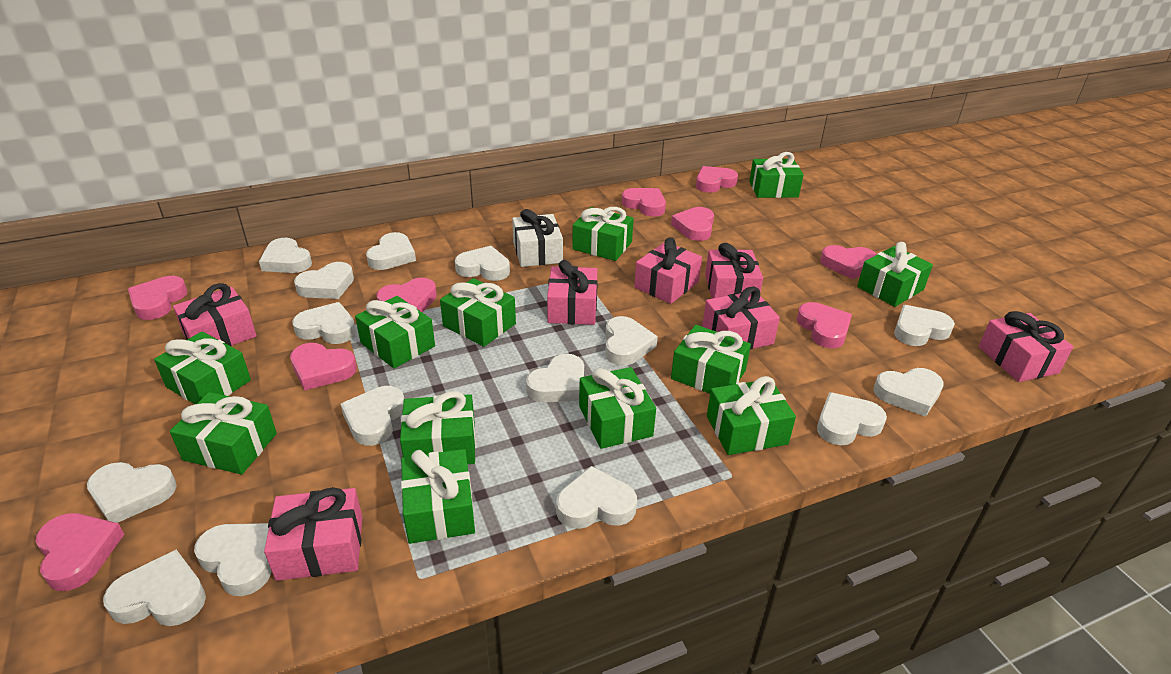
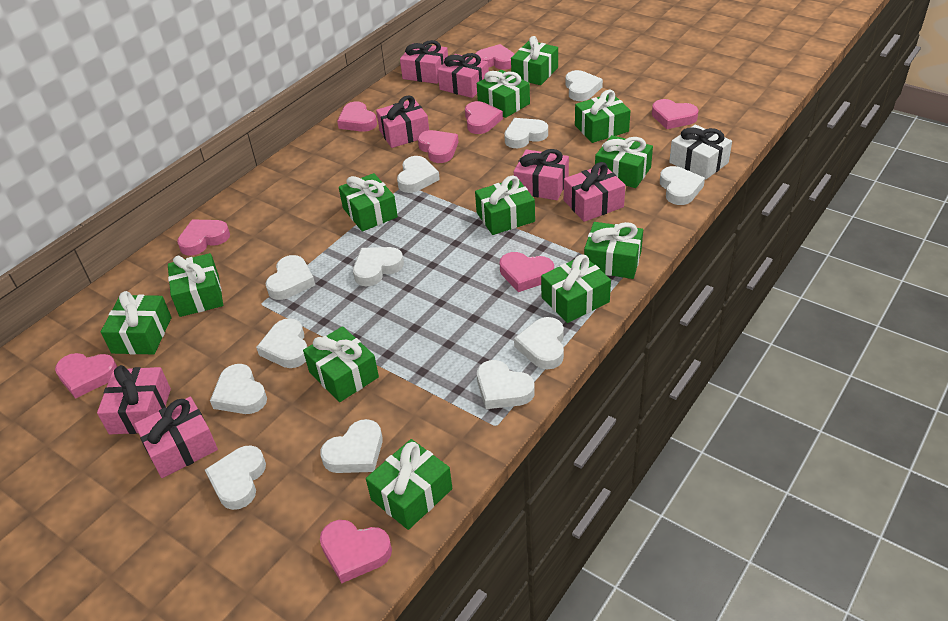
white heart: 15 -> 12

